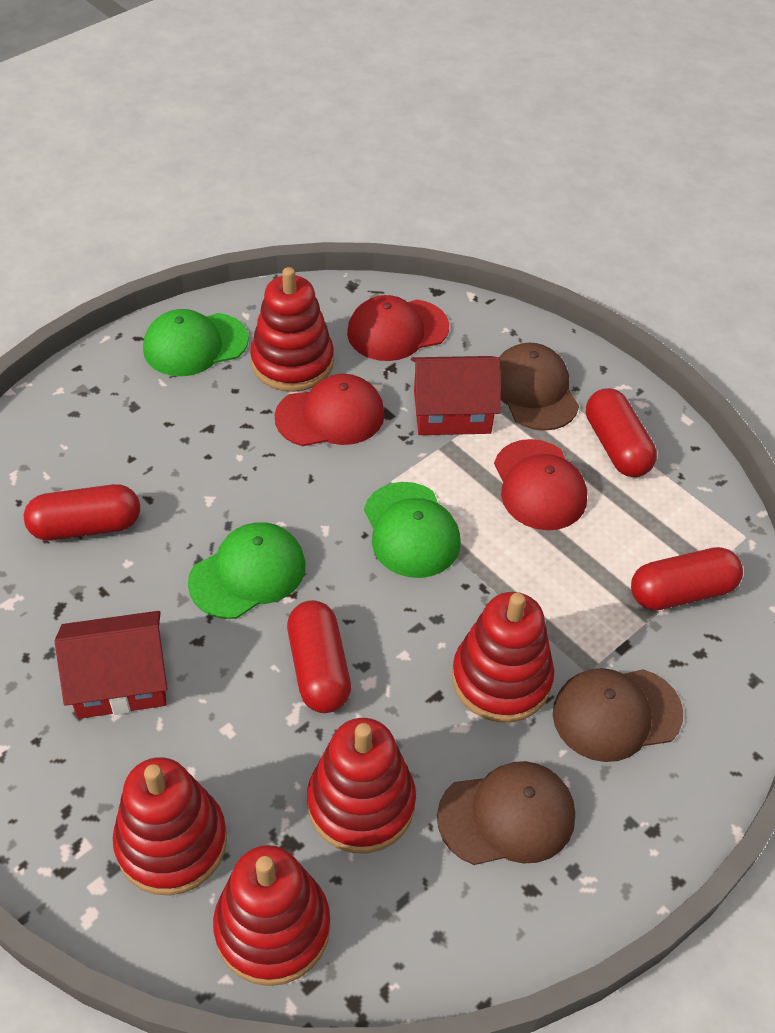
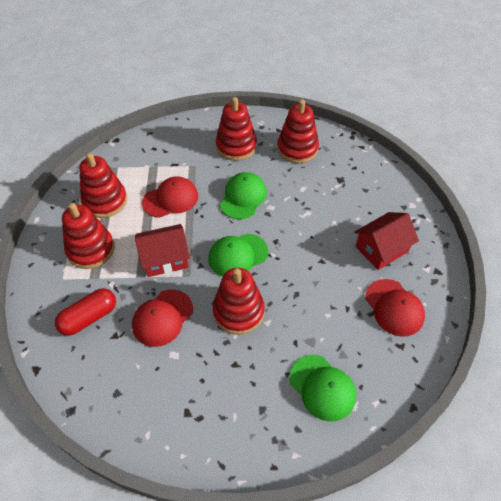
brown cap: 3 -> 0
red capsule: 4 -> 1

